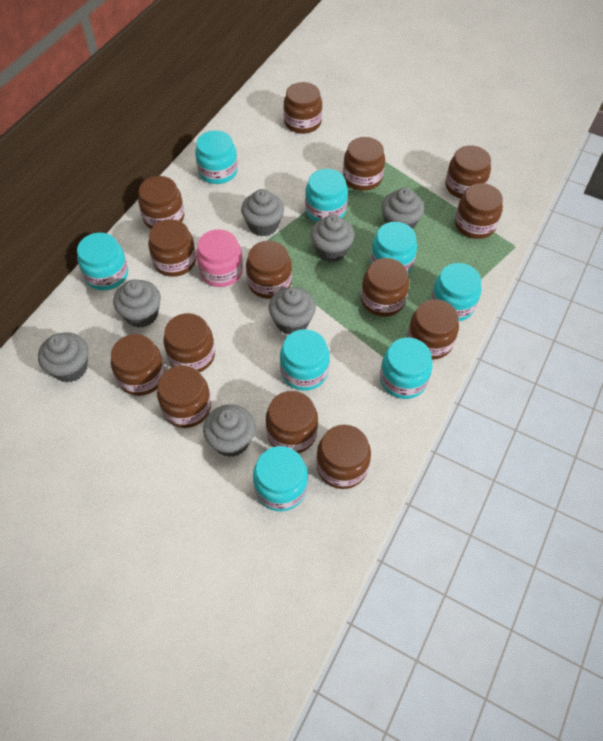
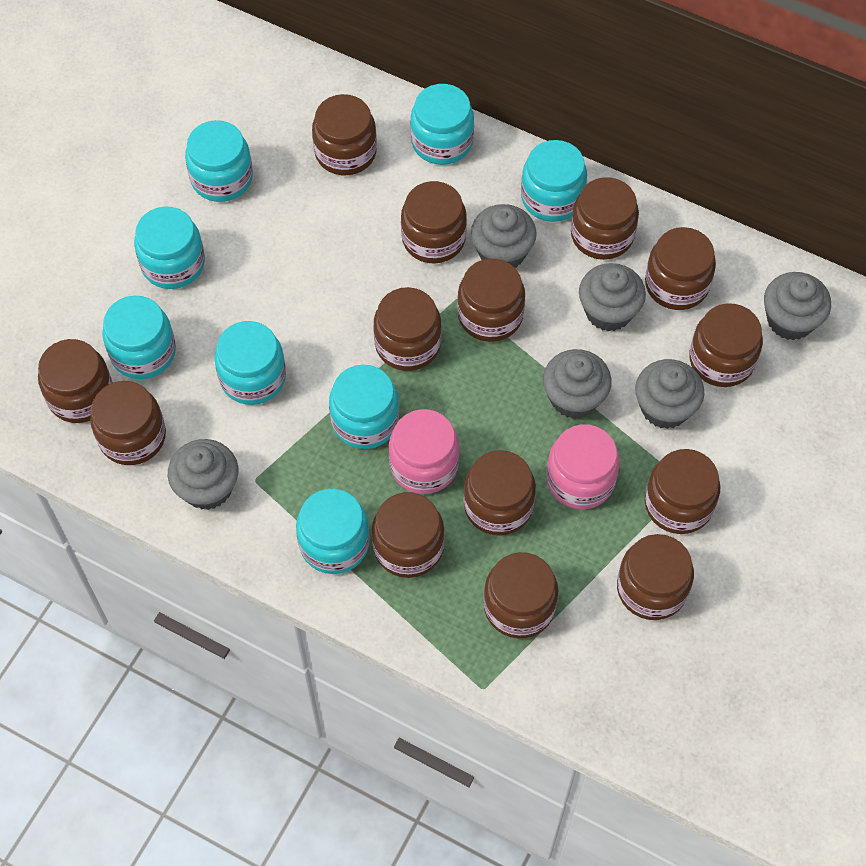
grey cupcake: 7 -> 6
pink jar: 1 -> 2

